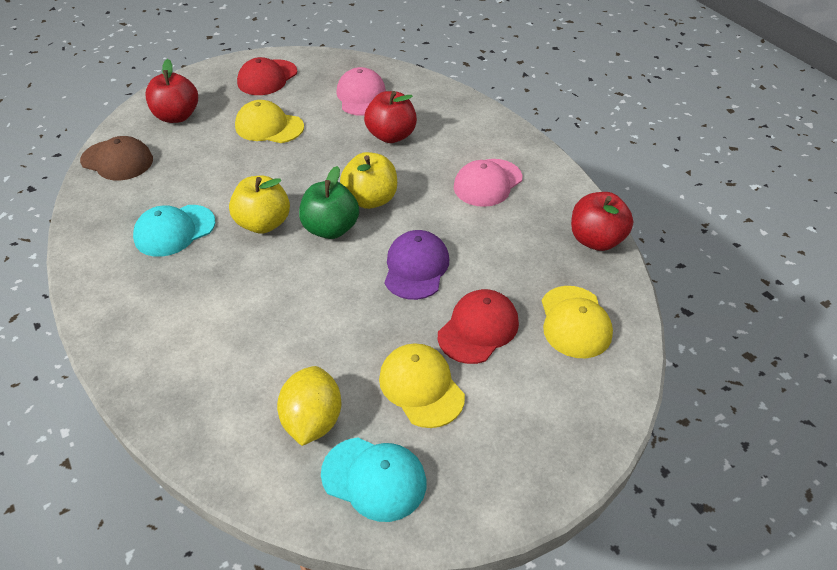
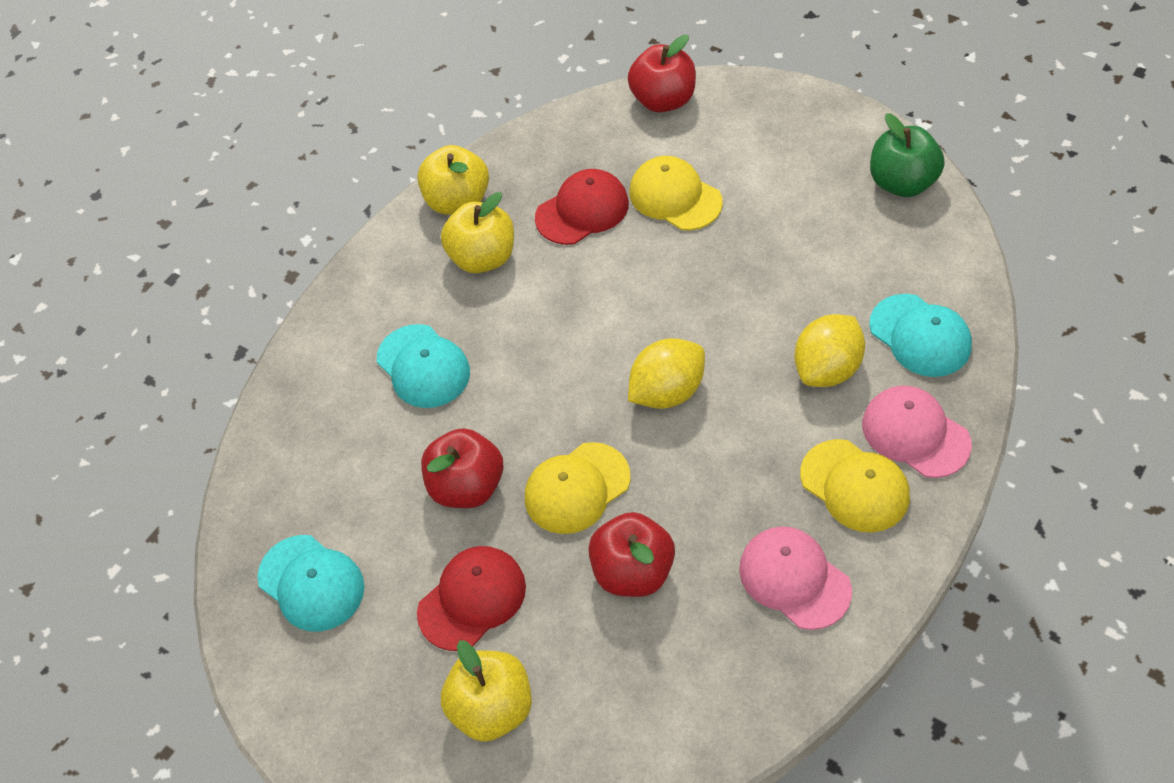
brown cap: 1 -> 0
purple cap: 1 -> 0
turquoise cap: 2 -> 3
yellow apple: 2 -> 3
yellow lemon: 1 -> 2

